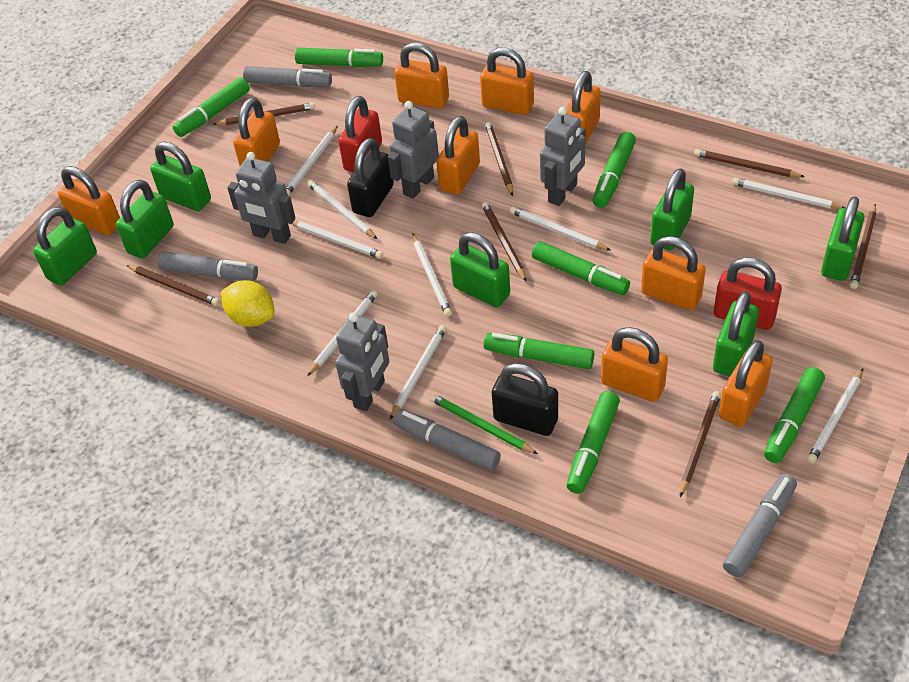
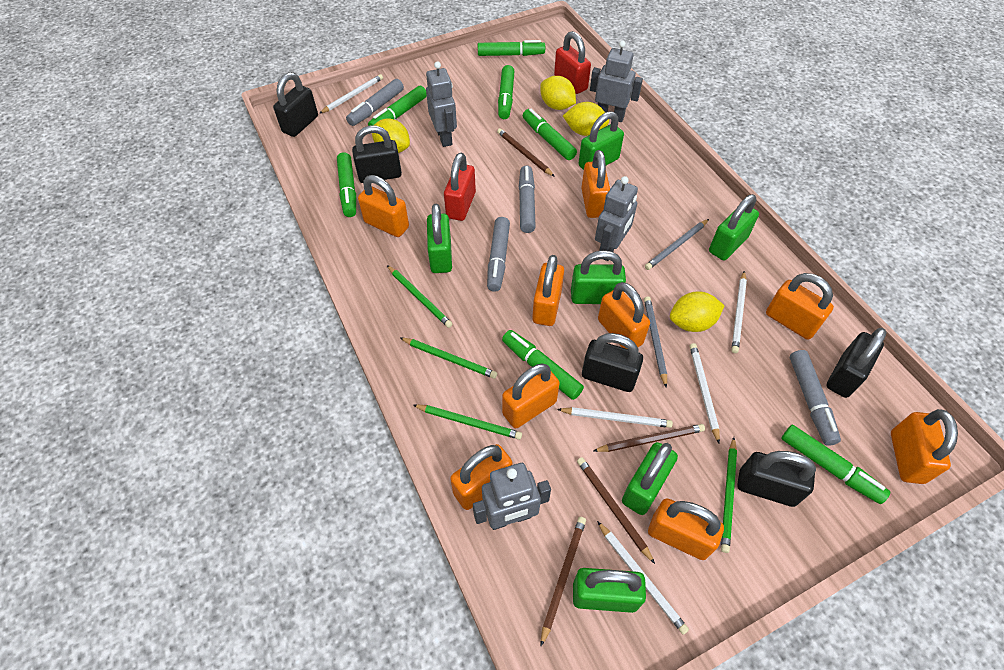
black padlock: 2 -> 5
brown pencil: 7 -> 4
green padlock: 7 -> 6
green pencil: 1 -> 4
grey pencil: 0 -> 2
white pencil: 9 -> 5
yellow lemon: 1 -> 4

